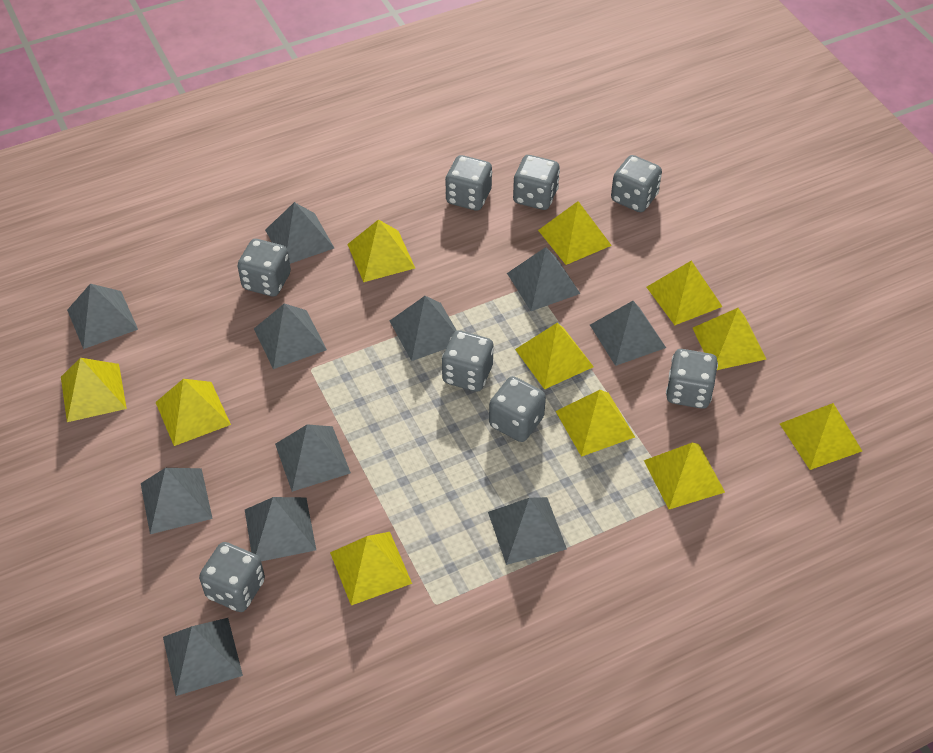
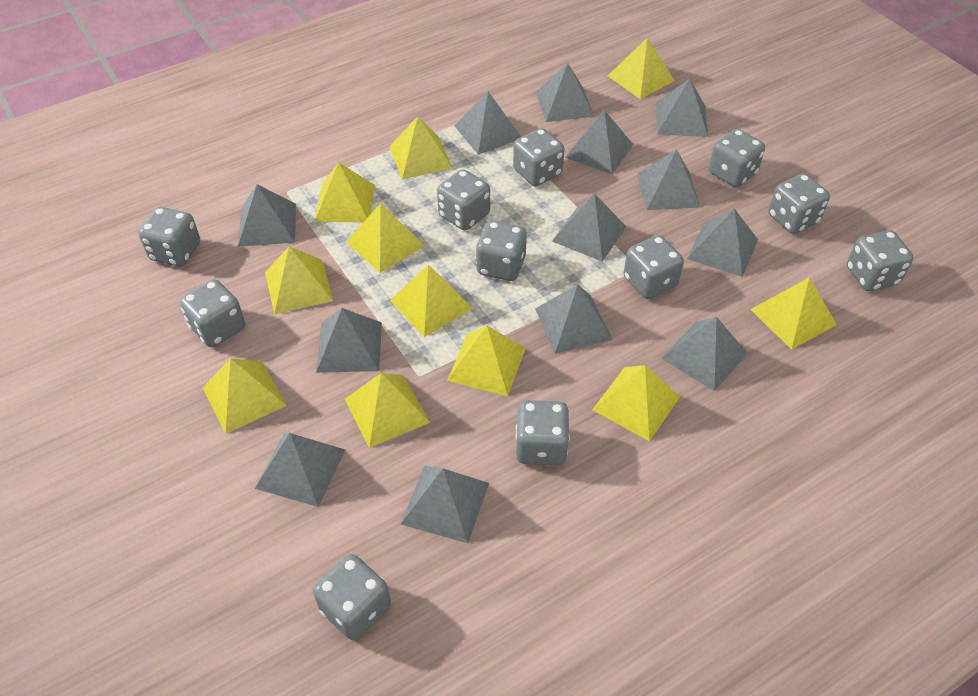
grey dice: 8 -> 11
grey pyramid: 11 -> 13

